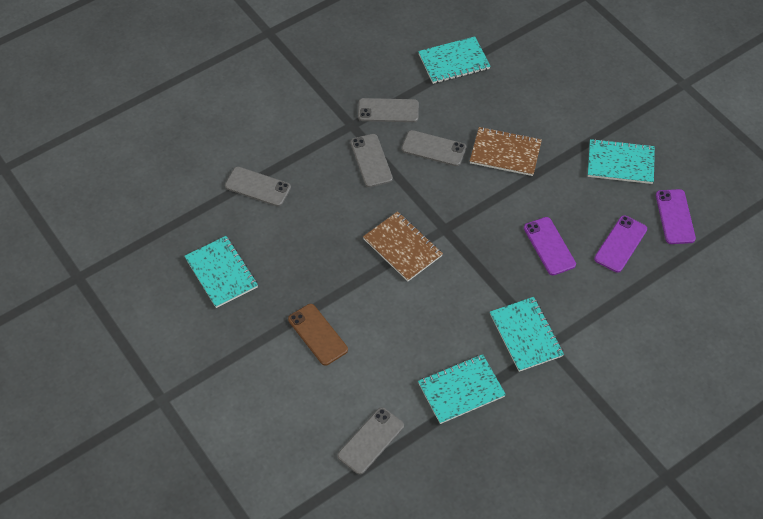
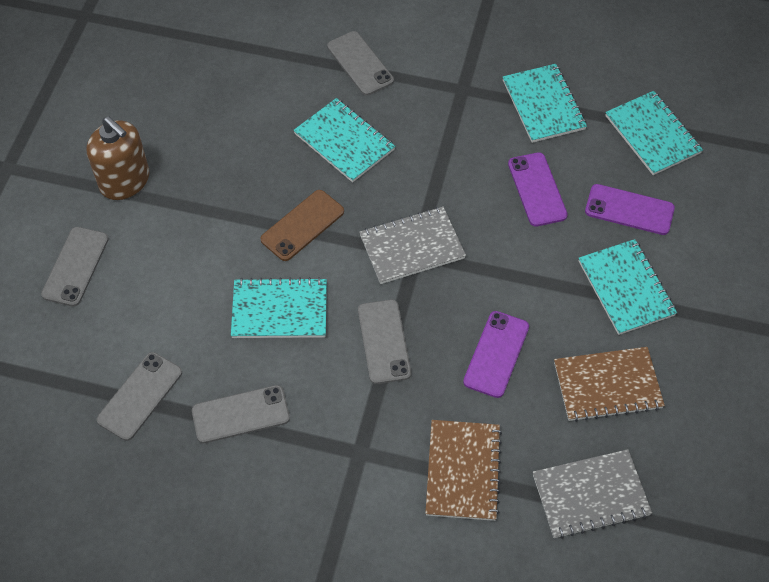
brown soap dispenser: 0 -> 1
grey notebook: 0 -> 2

